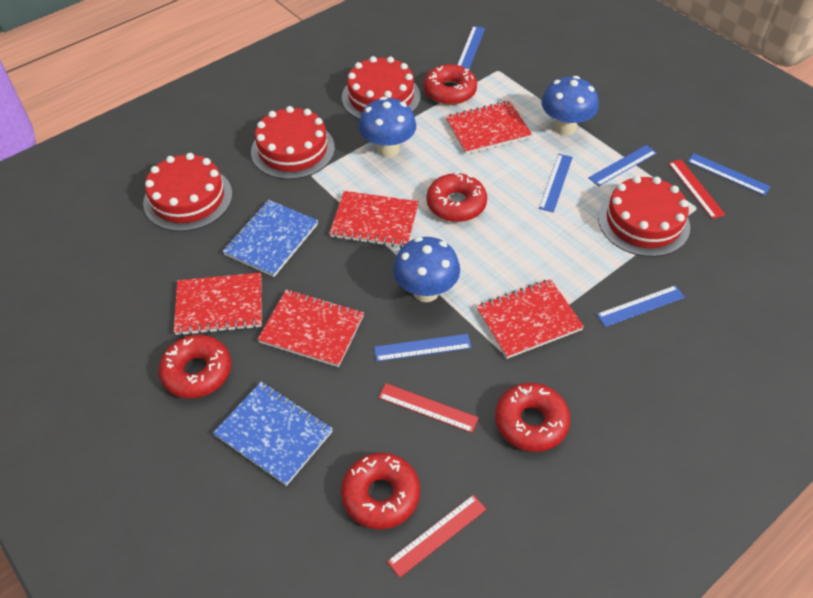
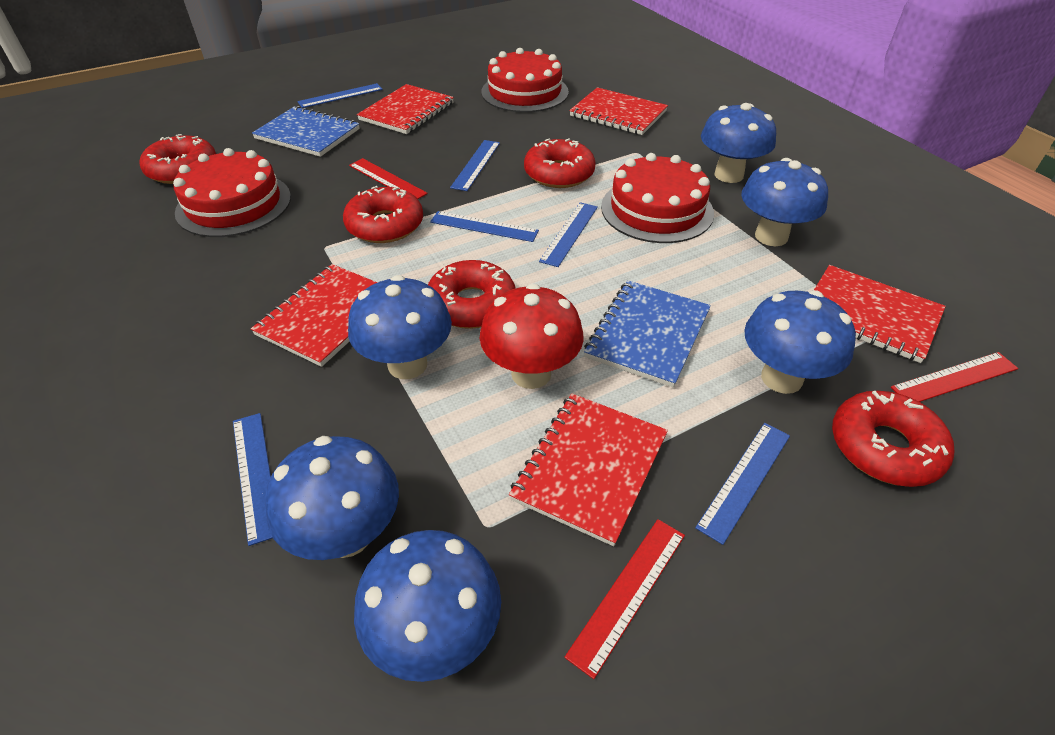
blue mushroom: 3 -> 6
red cake: 4 -> 3
red mushroom: 0 -> 1

